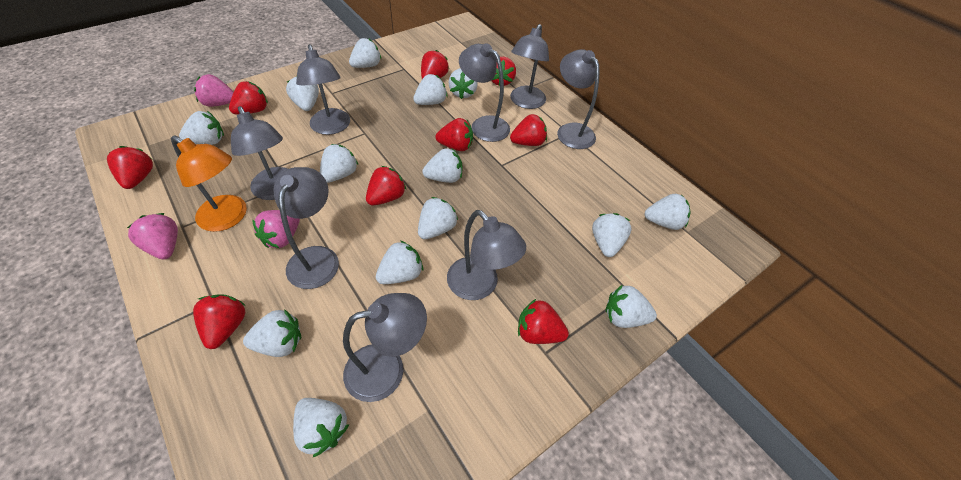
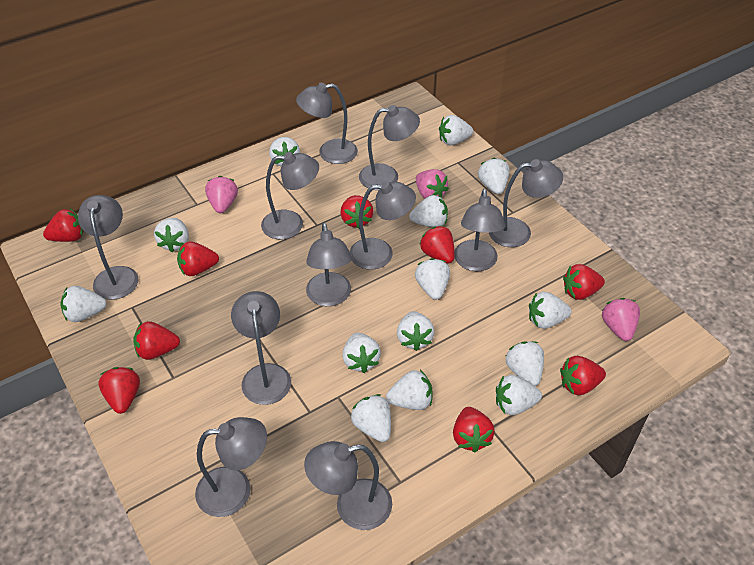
grey lamp: 8 -> 11
orange lamp: 1 -> 0

